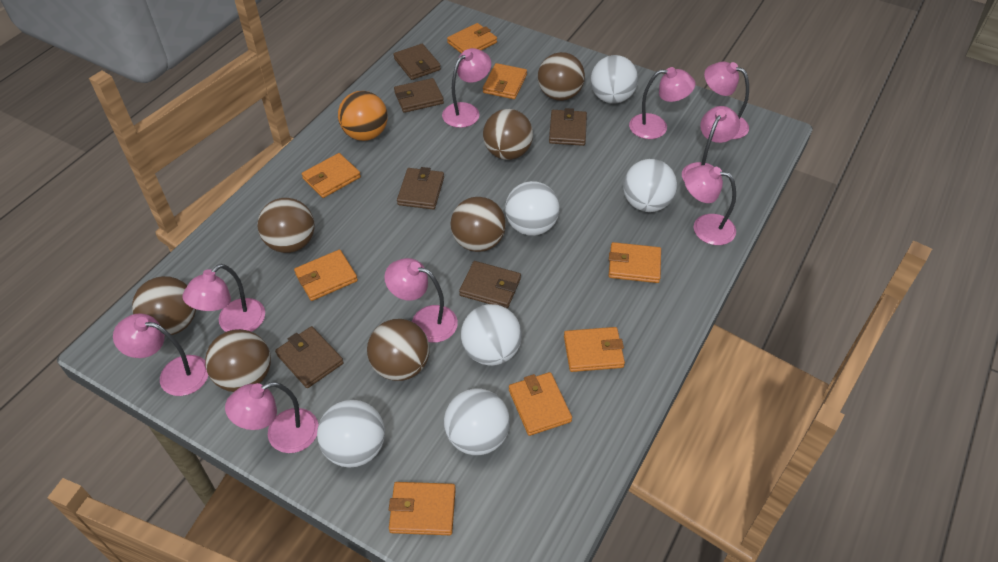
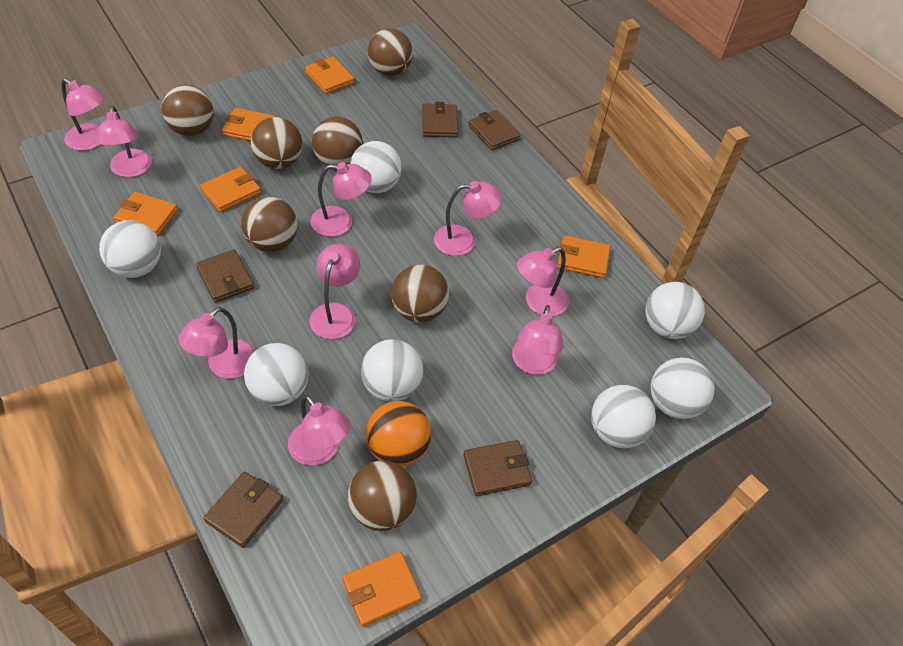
brown wallet: 6 -> 5
orange wallet: 8 -> 6
white ball: 6 -> 7

